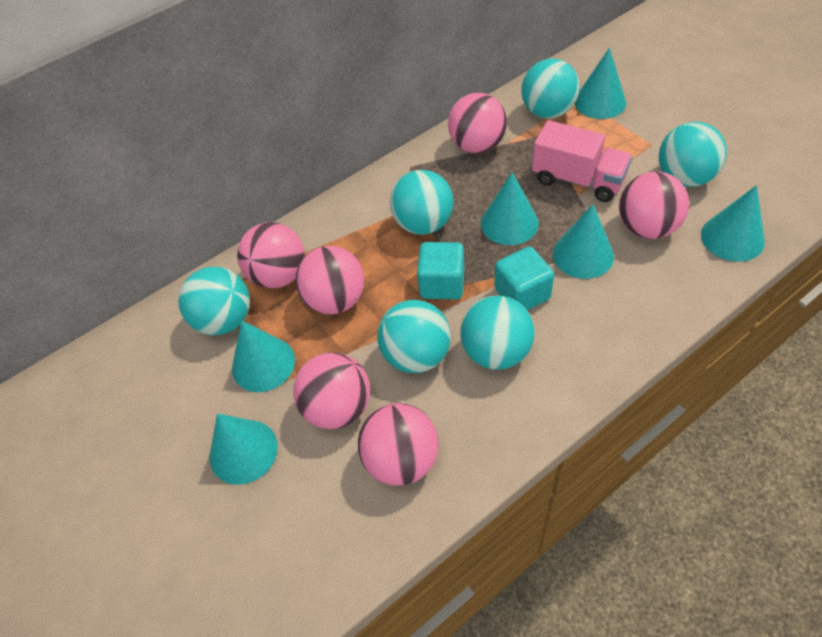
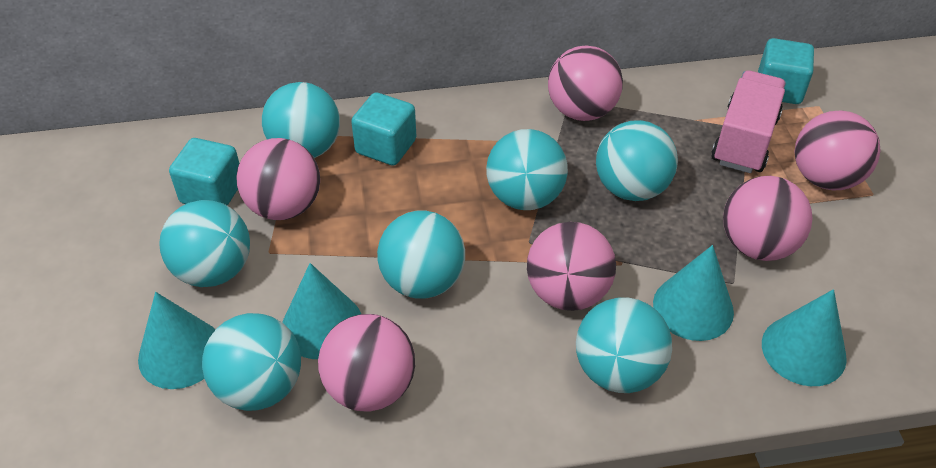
turquoise ball: 6 -> 7
turquoise cone: 6 -> 4
turquoise cube: 2 -> 3

